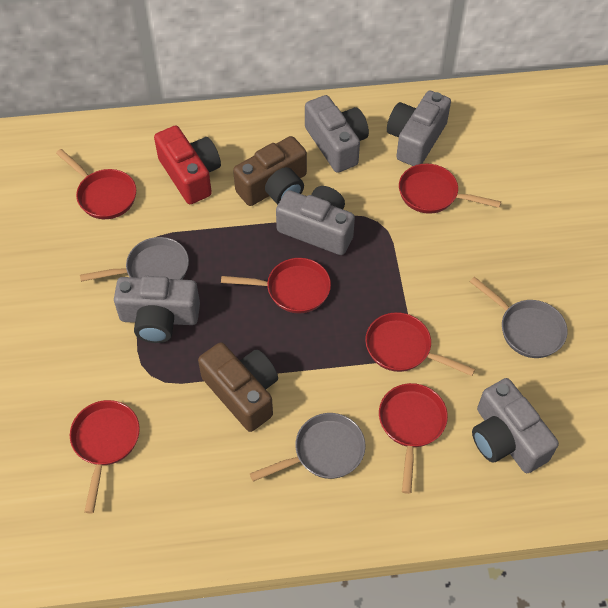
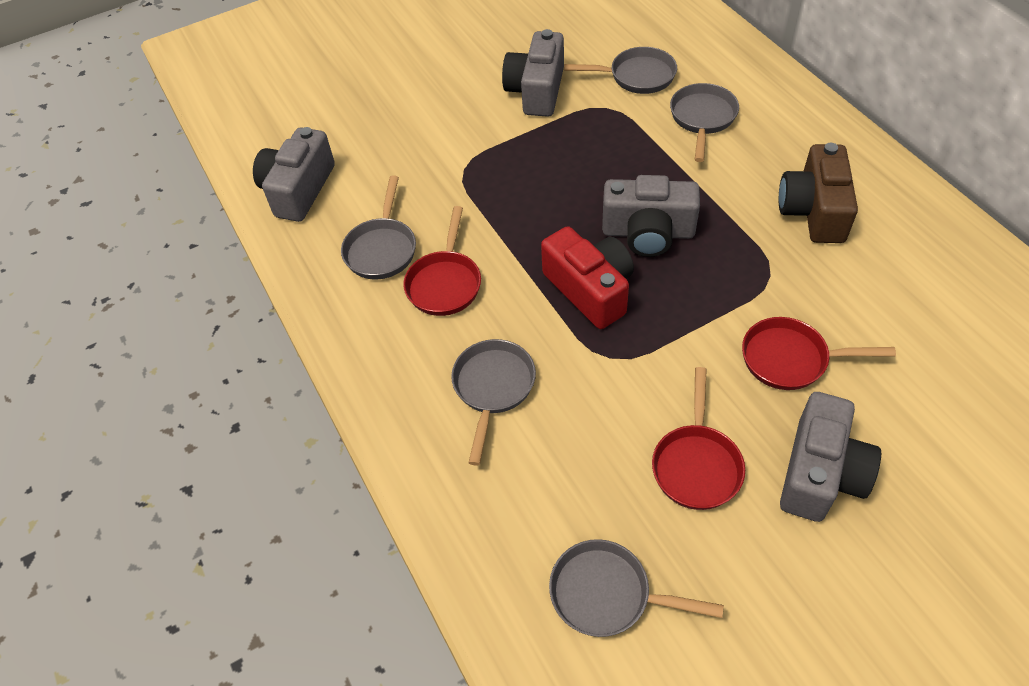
brown camera: 2 -> 1
grey camera: 5 -> 4
grey pan: 3 -> 5
red pan: 6 -> 3

